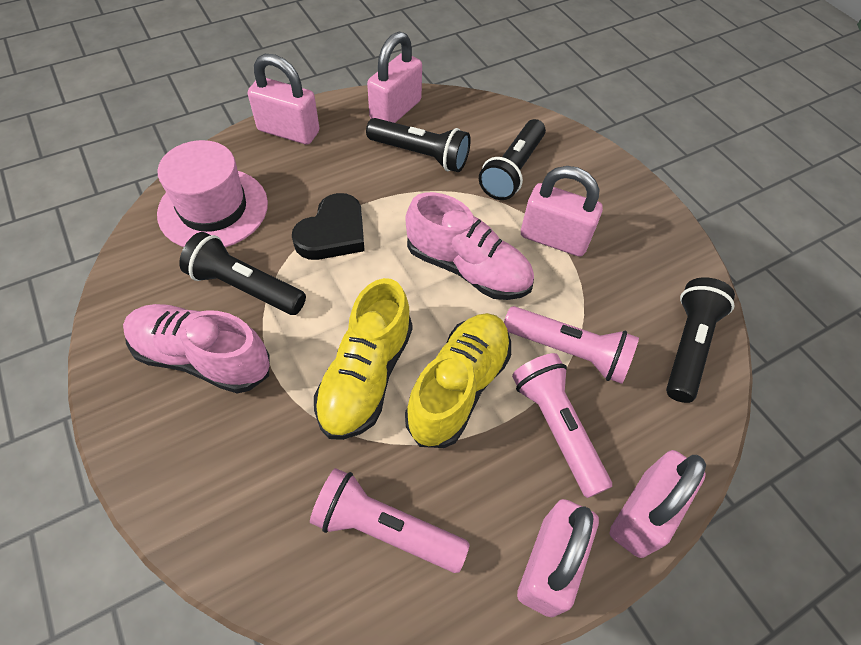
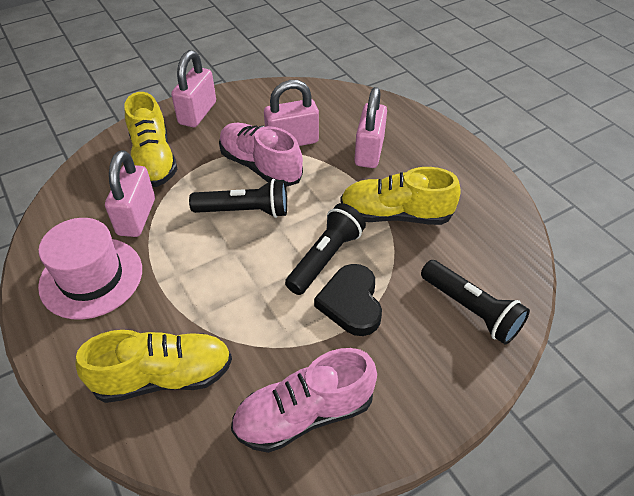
black flashlight: 4 -> 3
pink flashlight: 3 -> 0
pink padlock: 5 -> 4
yellow shoe: 2 -> 3

